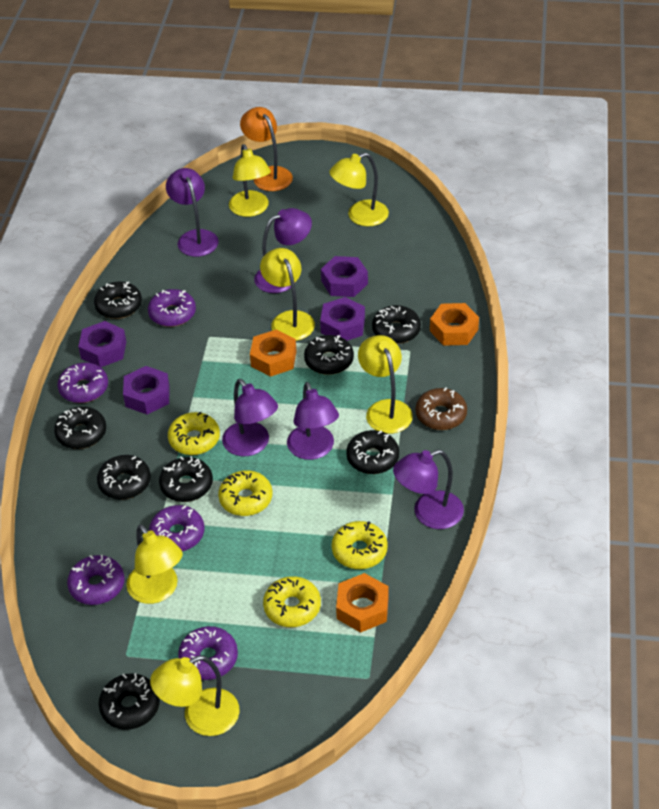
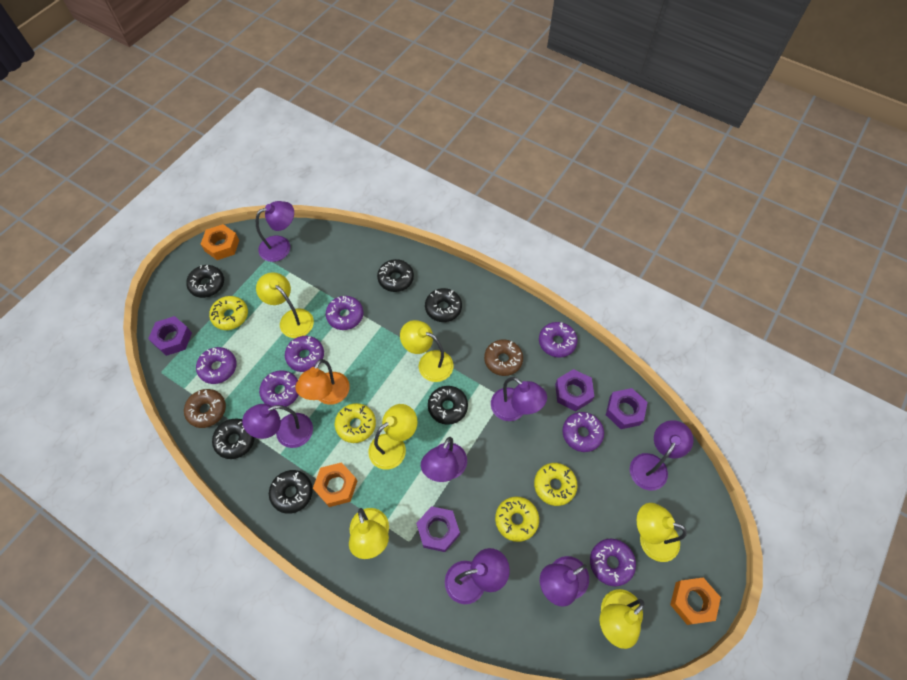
black donut: 8 -> 6
brown donut: 1 -> 2
purple donut: 5 -> 7
purple lamp: 5 -> 7

